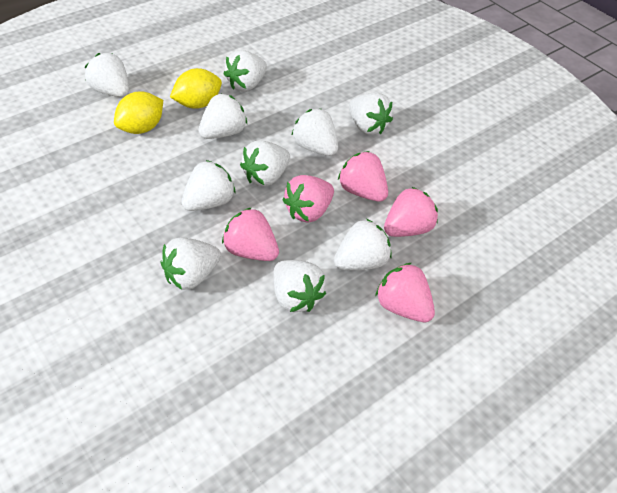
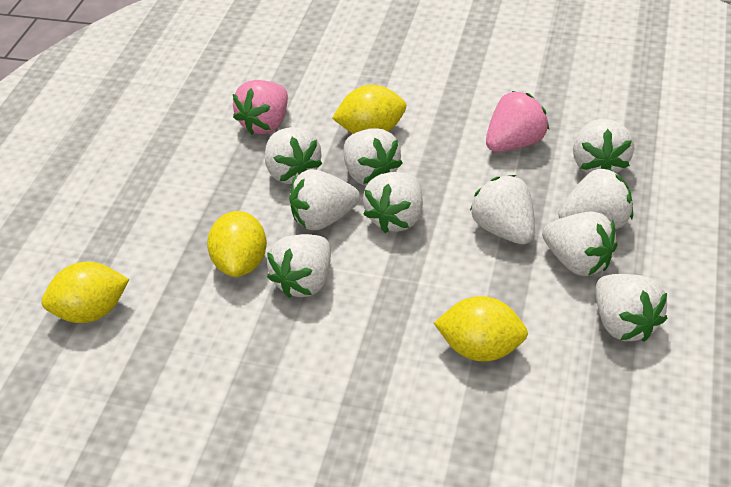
pink strawberry: 5 -> 2
yellow lemon: 2 -> 4

